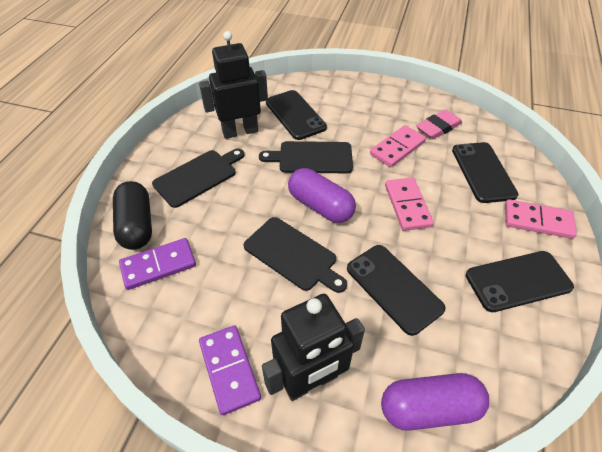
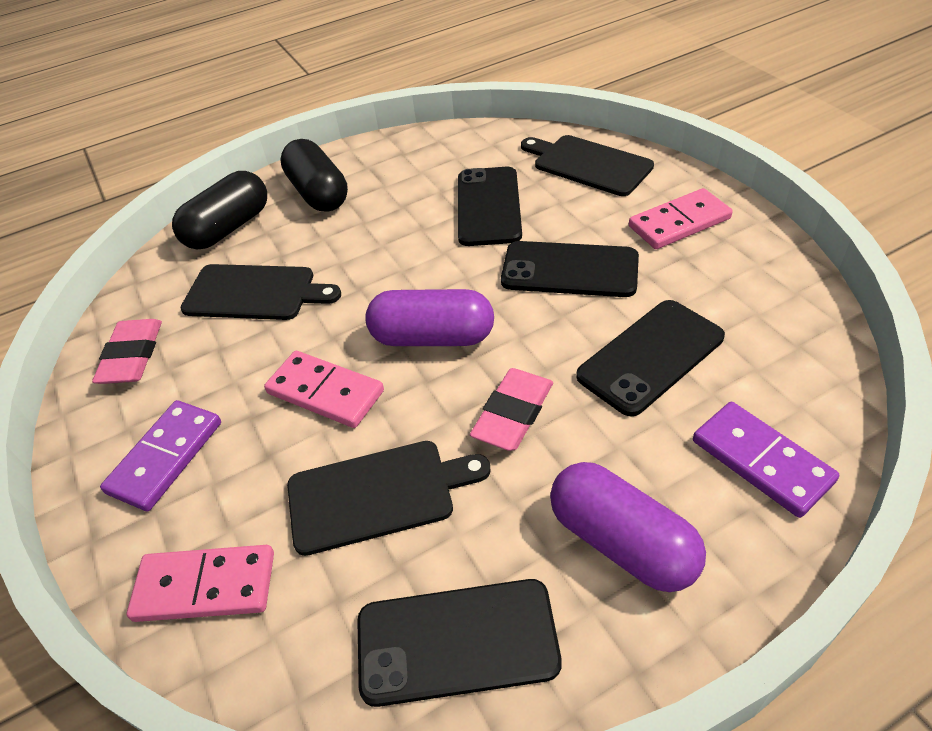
black capsule: 1 -> 2
black robot: 2 -> 0
pink eraser: 1 -> 2

